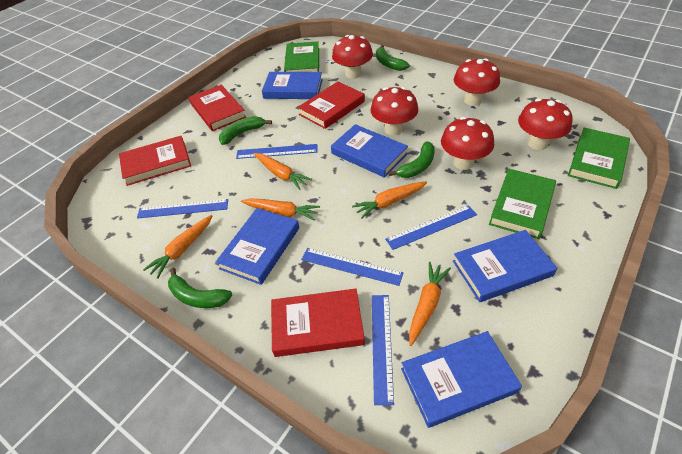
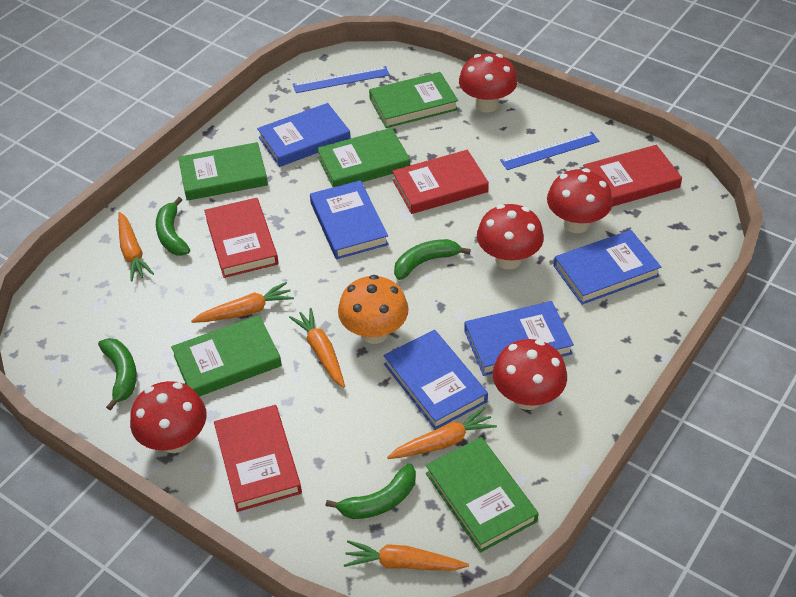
blue ruler: 5 -> 2
green book: 3 -> 5
orange mushroom: 0 -> 1

